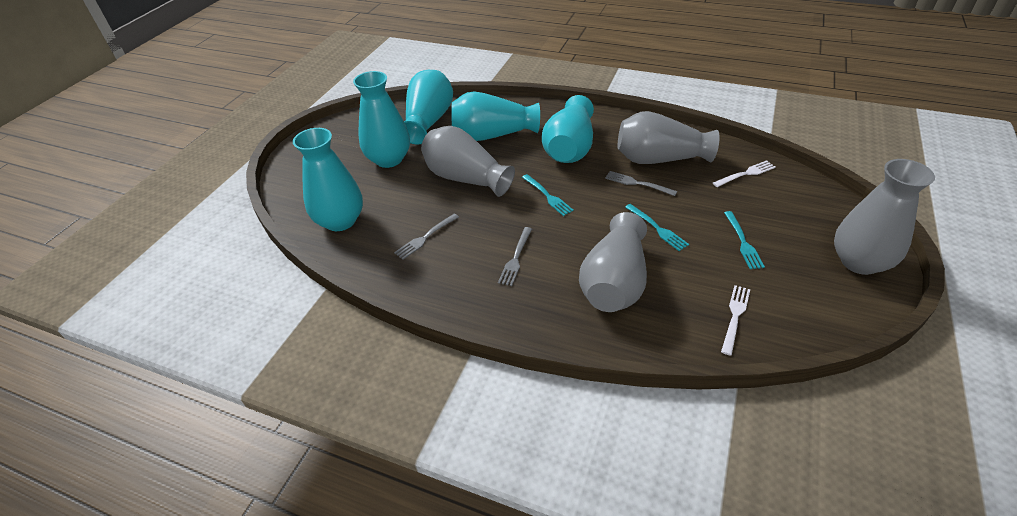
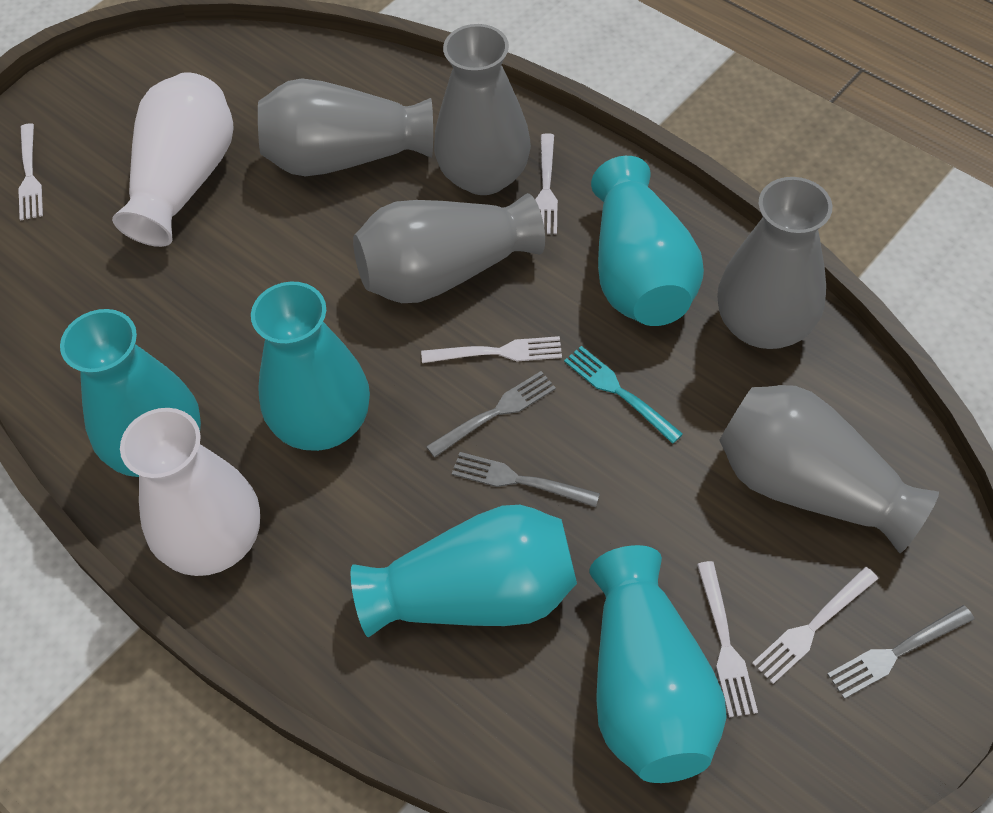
grey vase: 4 -> 5
turquoise fork: 3 -> 1
white fork: 2 -> 5
white vase: 0 -> 2

